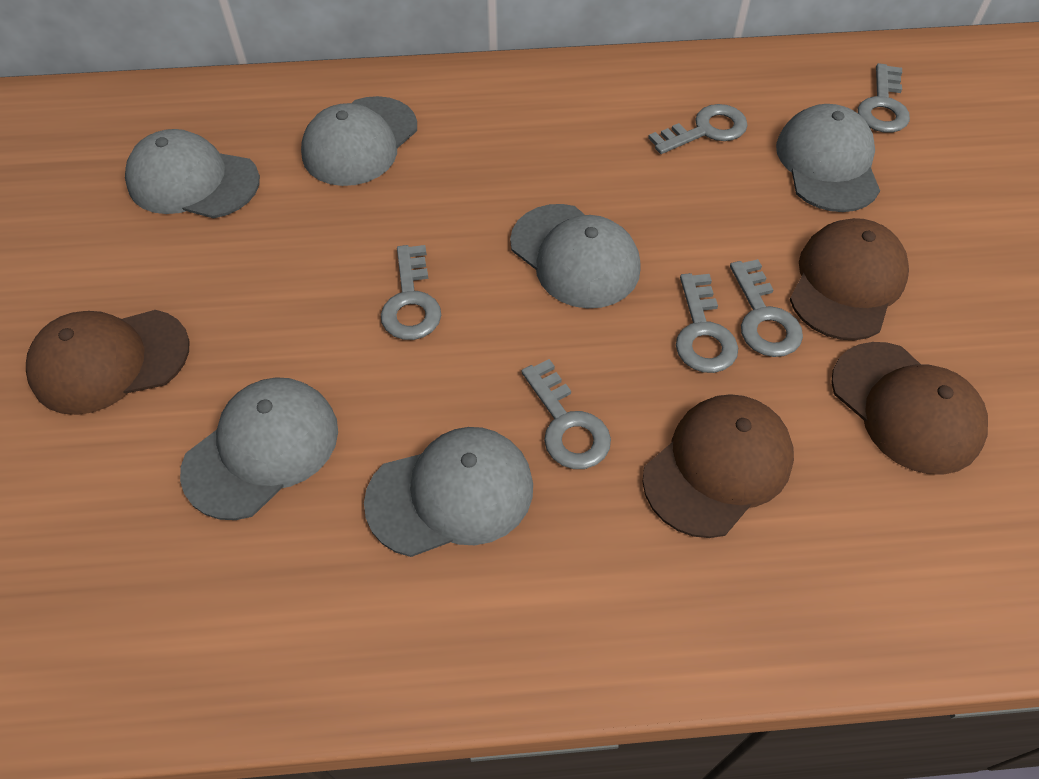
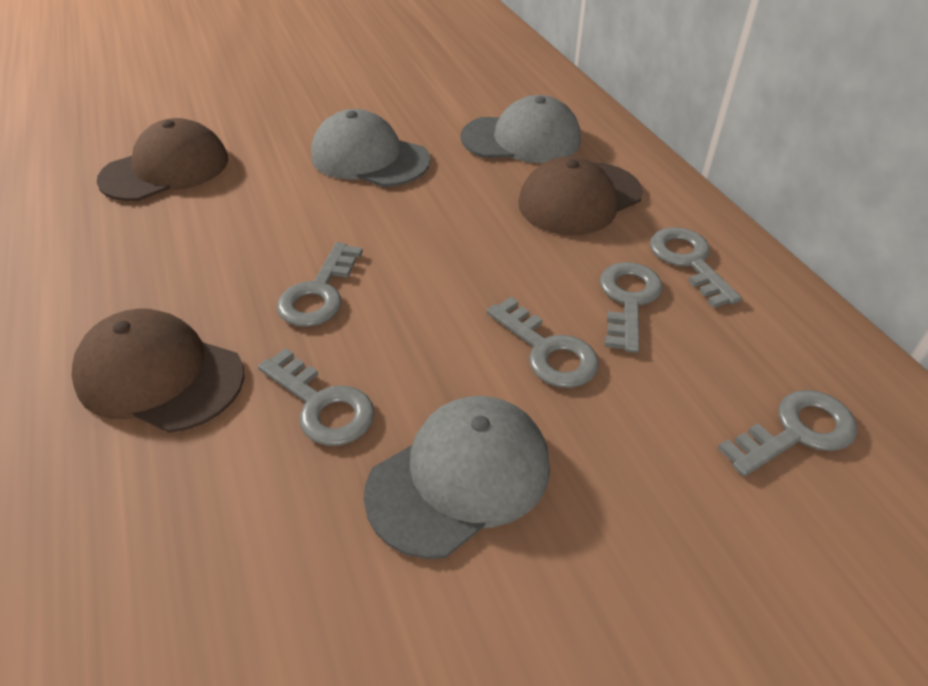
brown cap: 4 -> 3
grey cap: 6 -> 3

